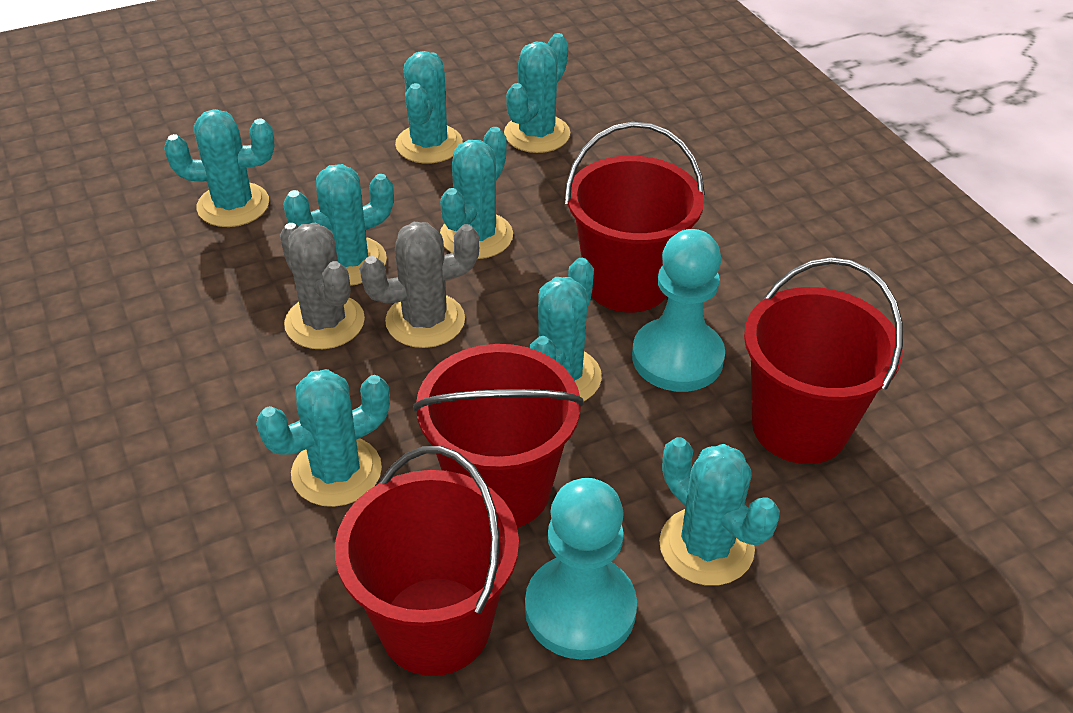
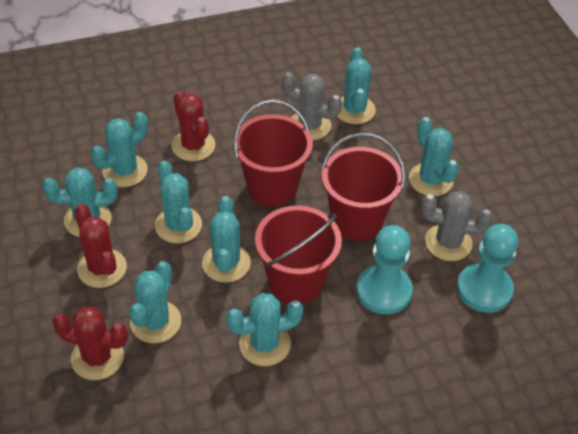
red bucket: 4 -> 3
red cactus: 0 -> 3

